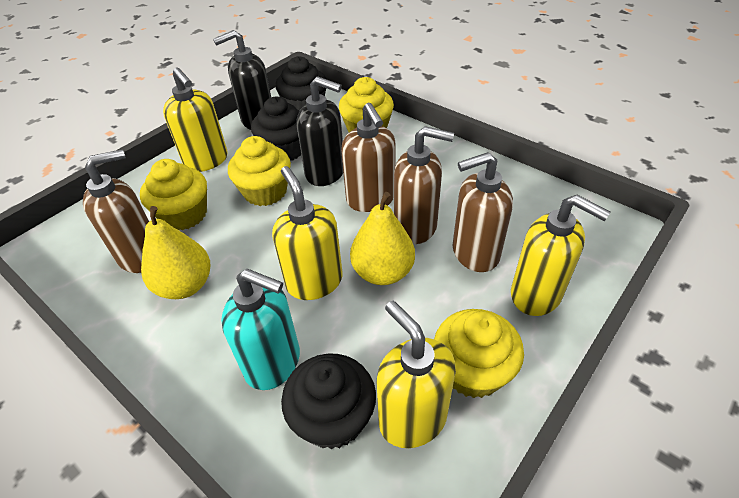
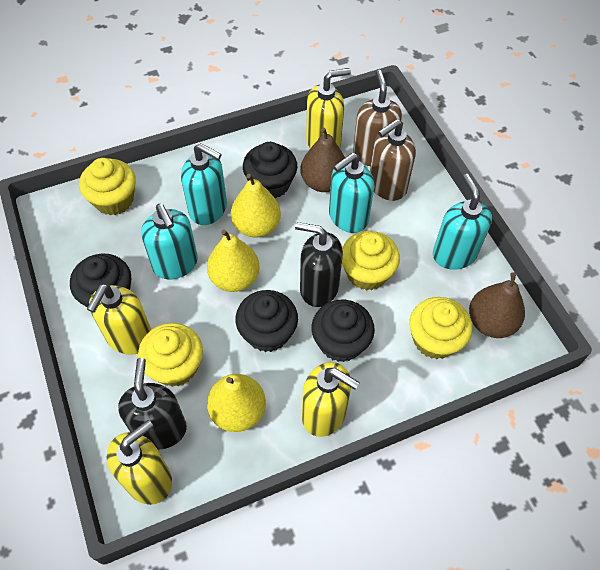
black cupcake: 3 -> 4
brown pear: 0 -> 2
brown soap dispenser: 4 -> 2
turquoise soap dispenser: 1 -> 4
yellow pear: 2 -> 3

